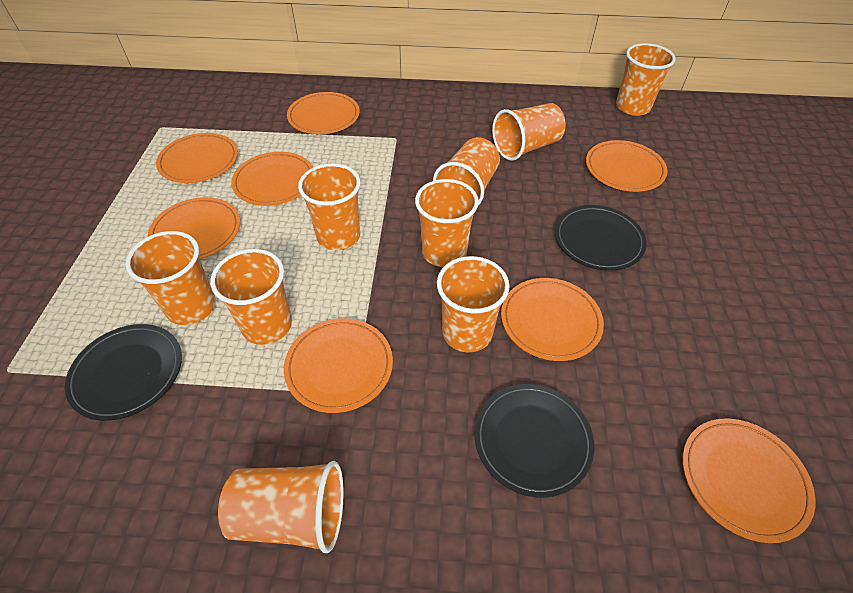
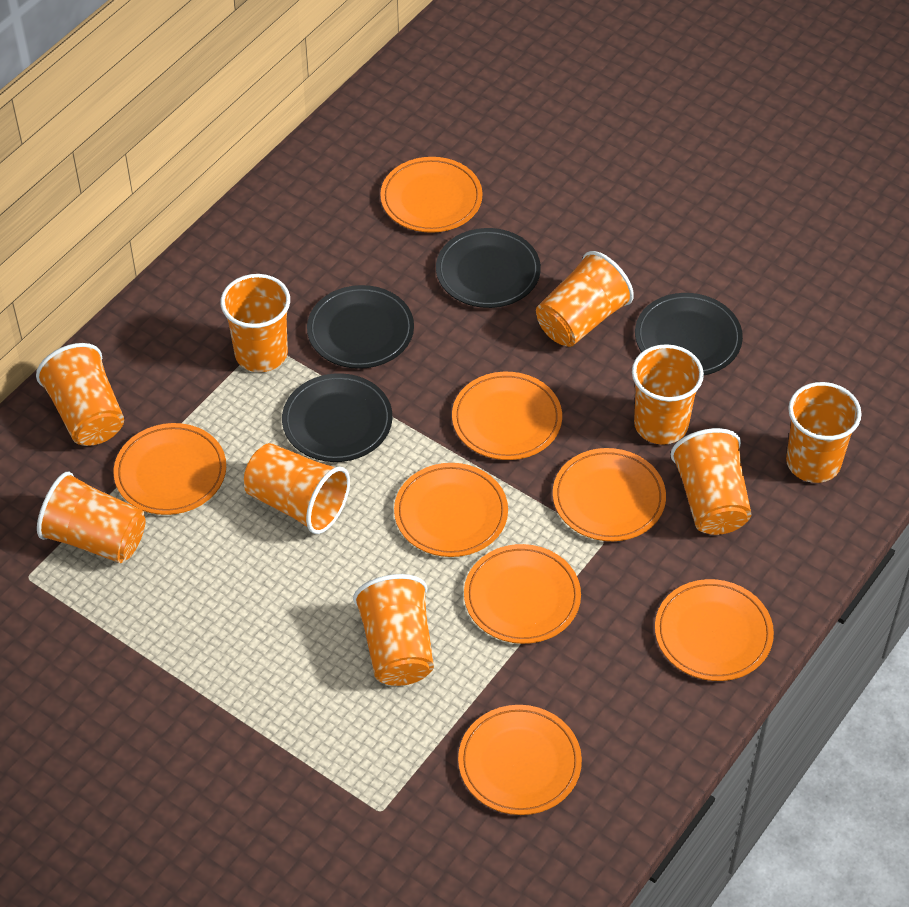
black plate: 3 -> 4

